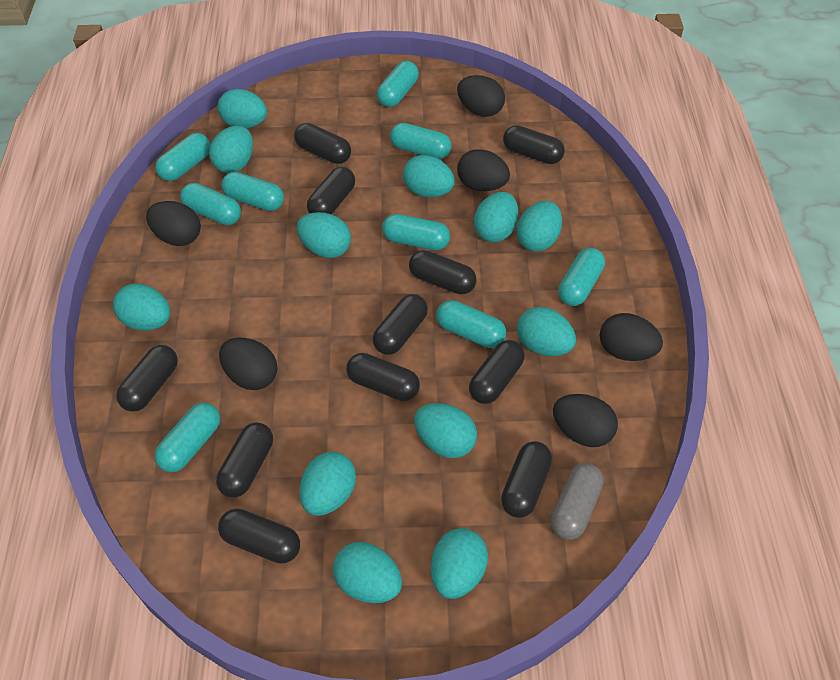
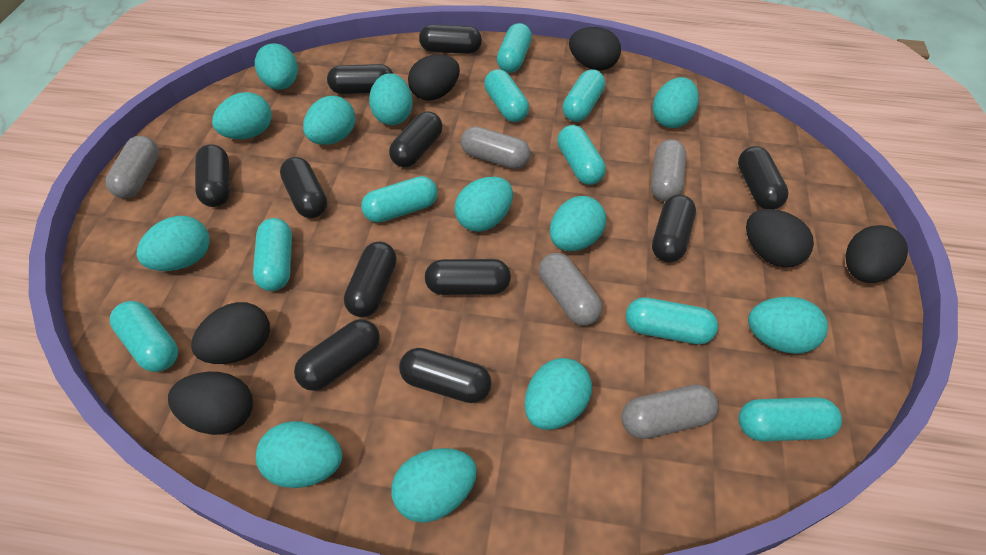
grey capsule: 1 -> 5

